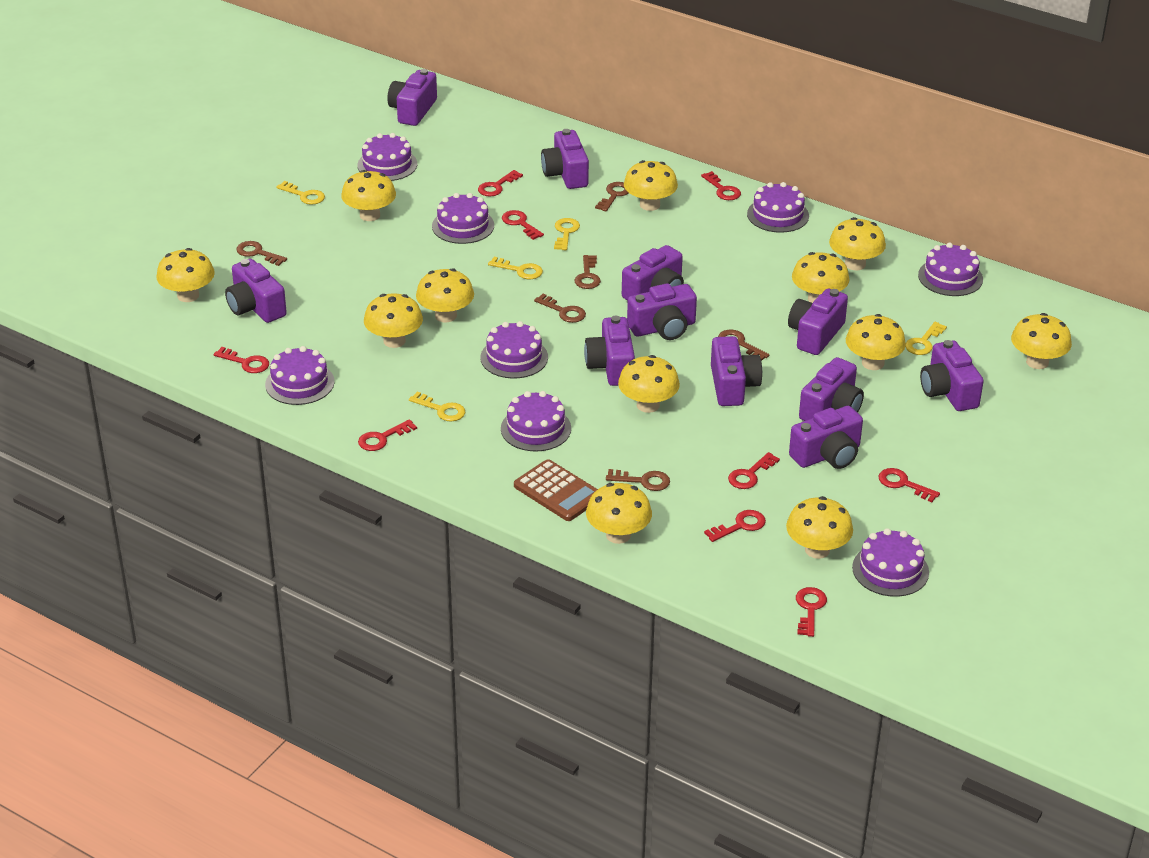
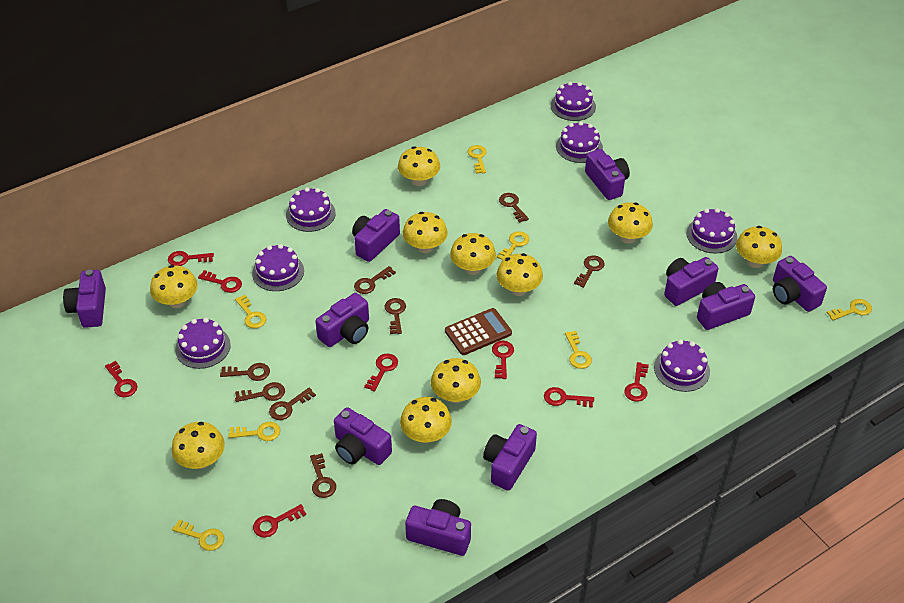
brown key: 6 -> 8
purple cake: 8 -> 7
purple camera: 11 -> 10
red key: 9 -> 8
yellow key: 5 -> 7
yellow mushroom: 12 -> 10

